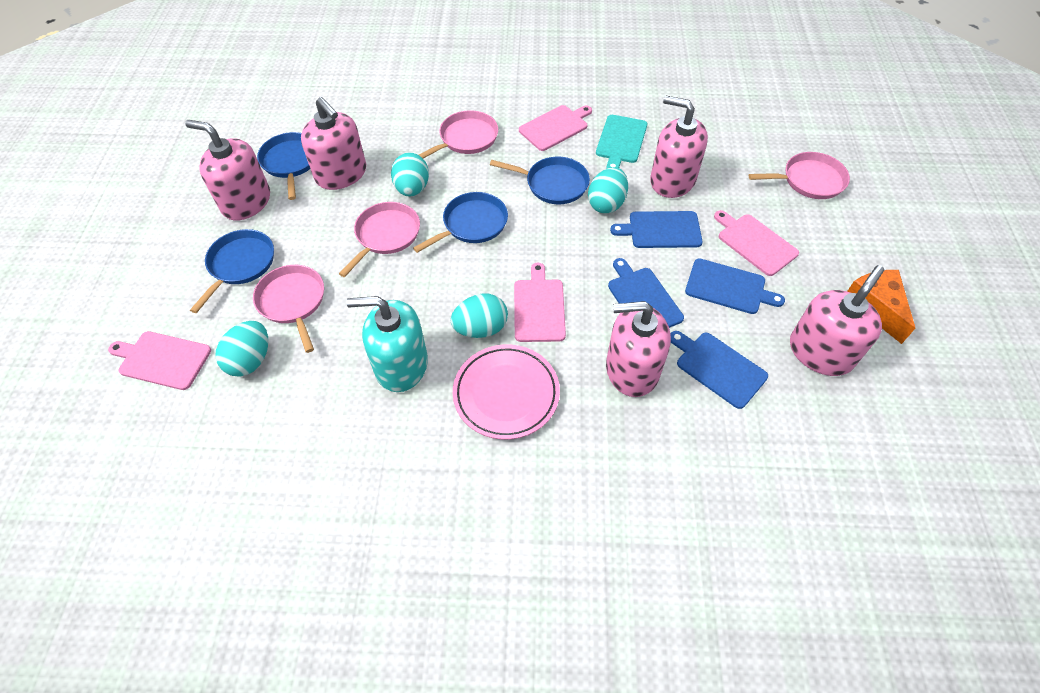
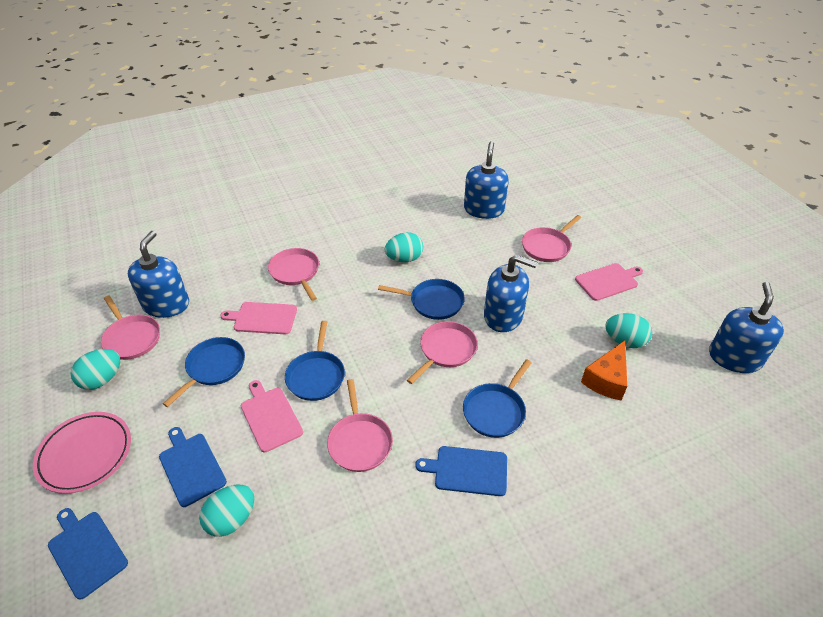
blue cutting board: 4 -> 3
blue soap dispenser: 0 -> 4
pink cutting board: 4 -> 3
pink pan: 4 -> 5
pink soap dispenser: 5 -> 0
turquoise cutting board: 1 -> 0
turquoise soap dispenser: 1 -> 0

